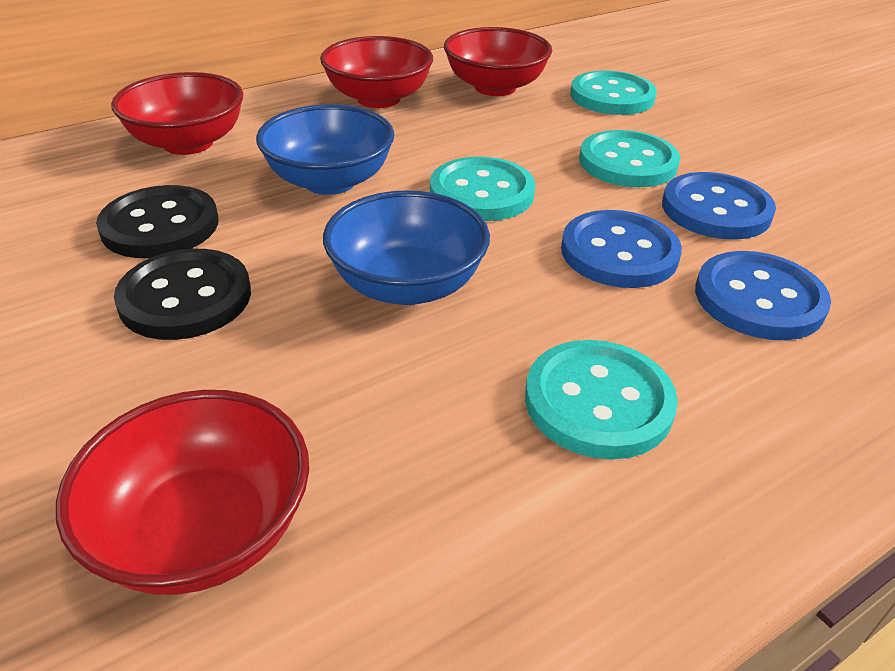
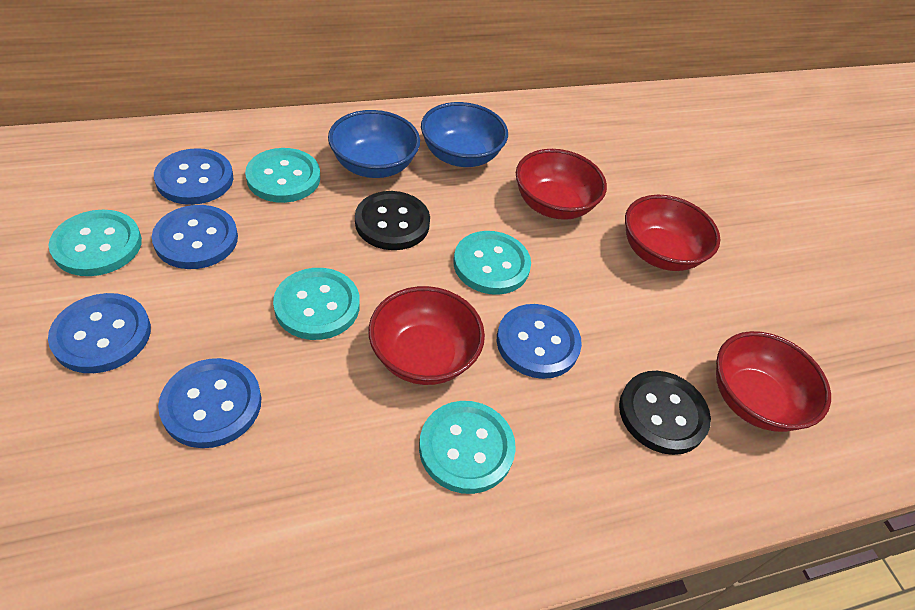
blue button: 3 -> 5
turquoise button: 4 -> 5

